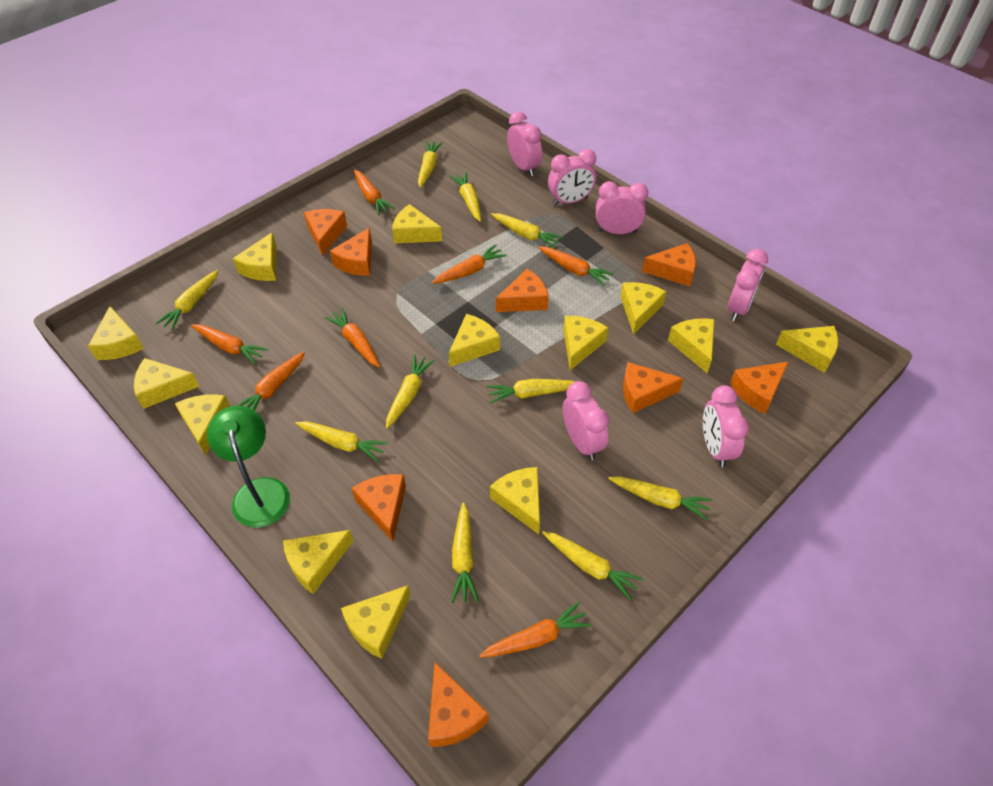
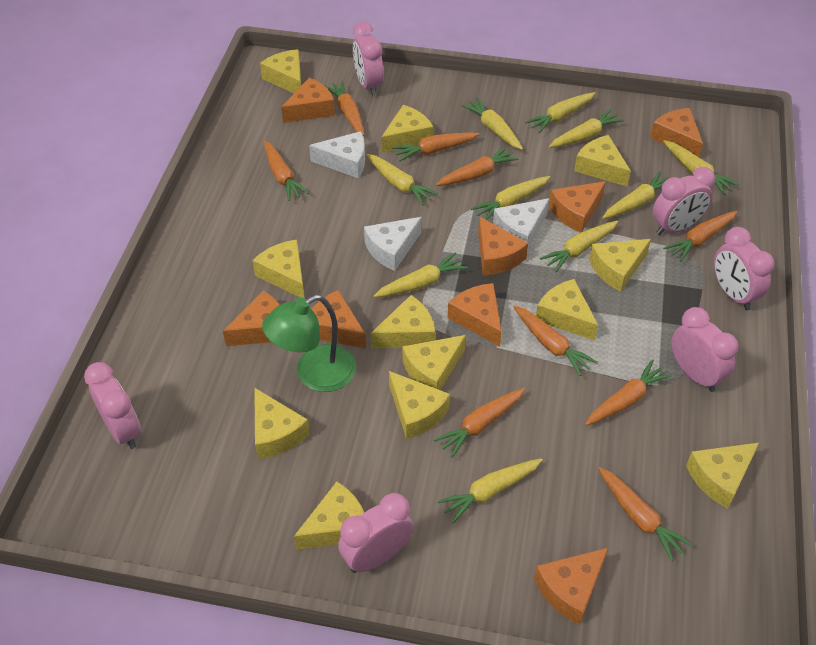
orange carrot: 7 -> 9
white cheese: 0 -> 3
yellow cheese: 13 -> 12

